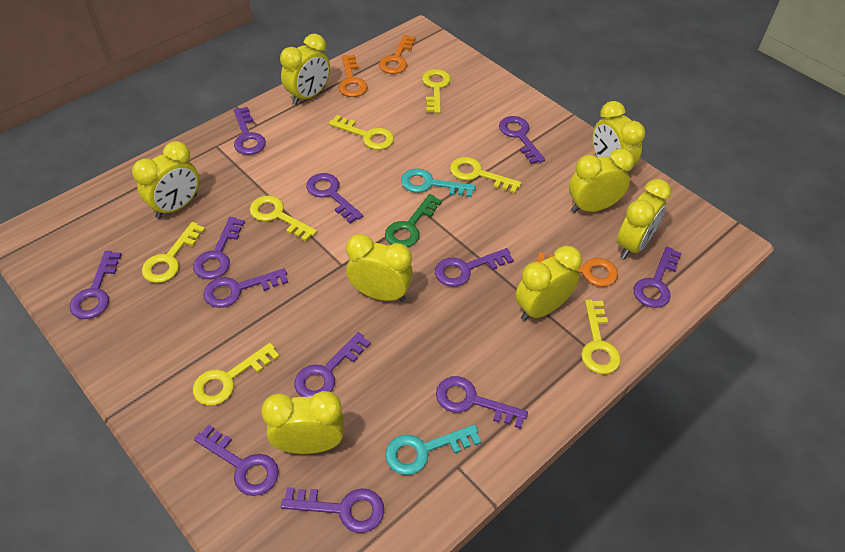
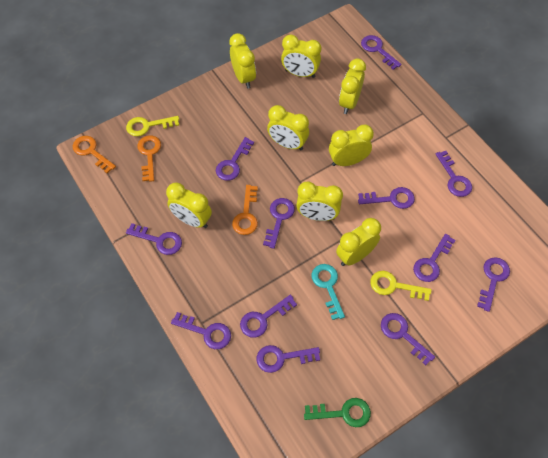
turquoise key: 2 -> 1
yellow key: 7 -> 2

